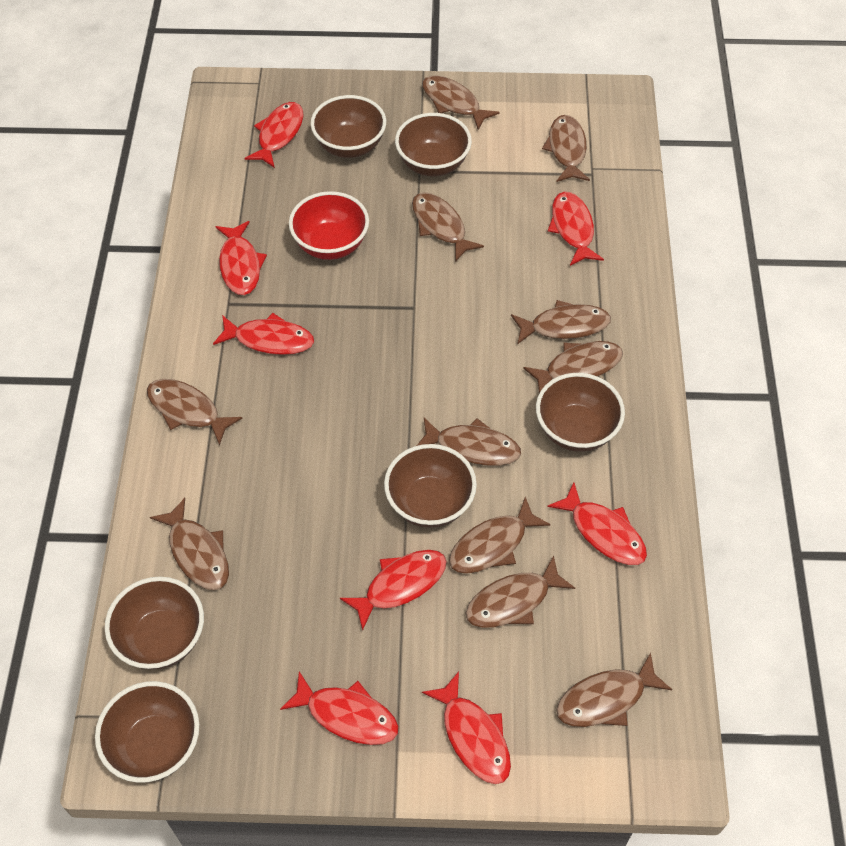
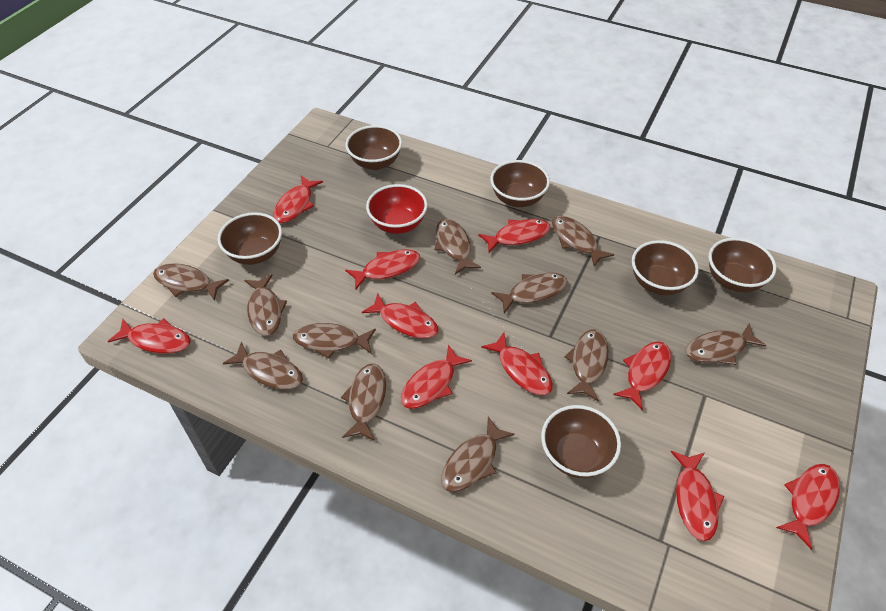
red fish: 8 -> 10

